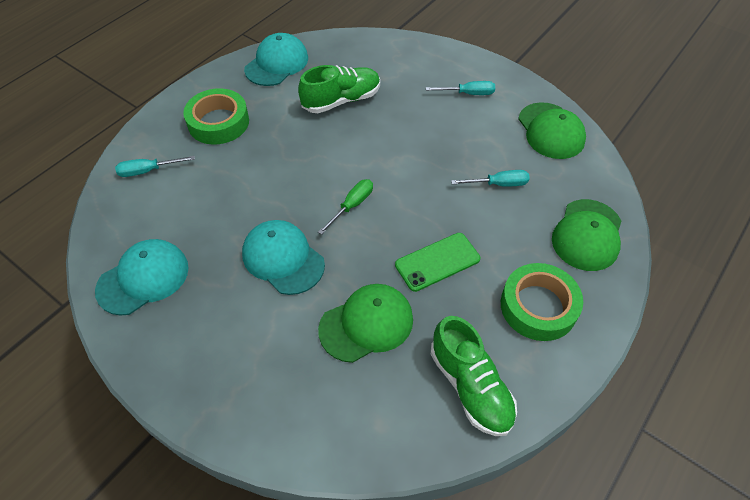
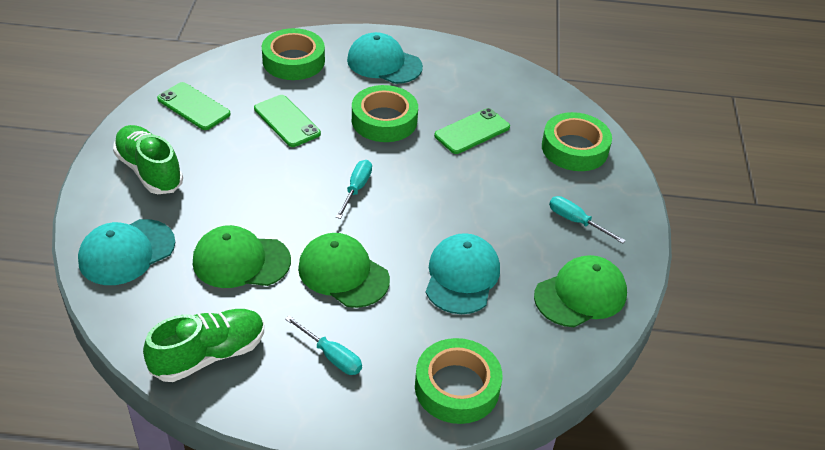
green phone: 1 -> 3
green screwdriver: 1 -> 0
green tape: 2 -> 4

